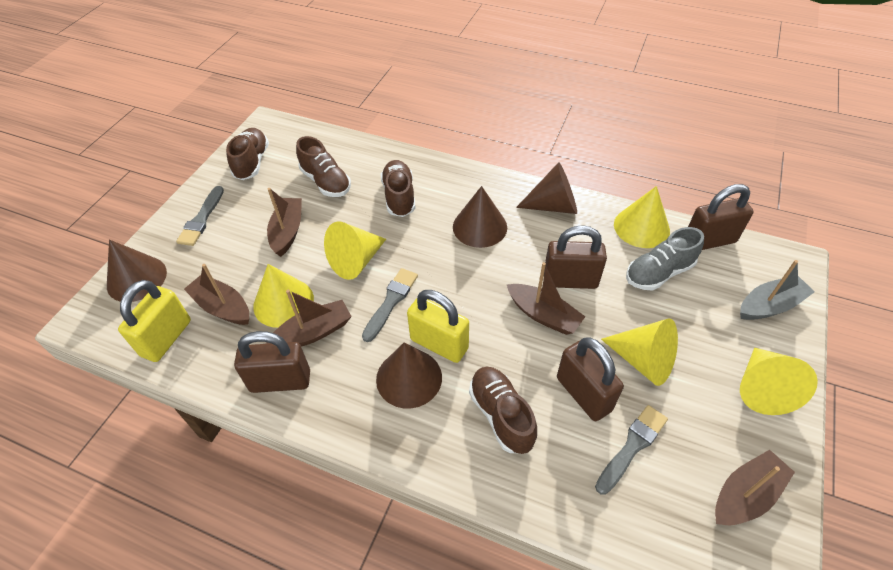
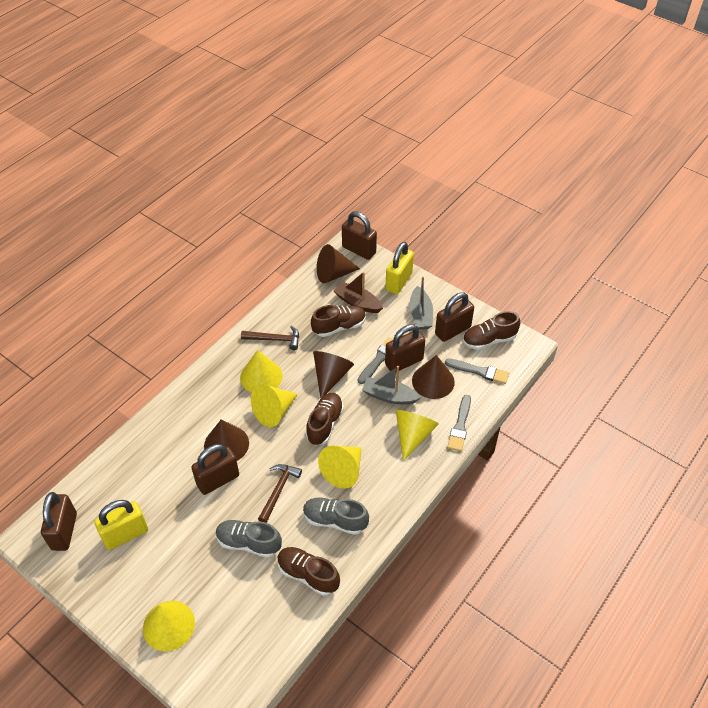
brown boat: 5 -> 1
brown hammer: 0 -> 2
brown padlock: 4 -> 5
grey boat: 1 -> 2
grey shoe: 1 -> 2

